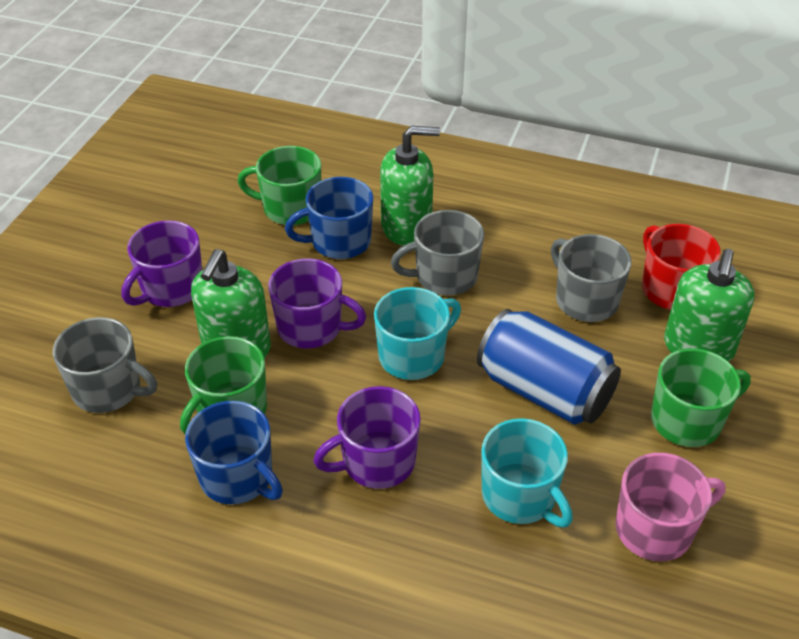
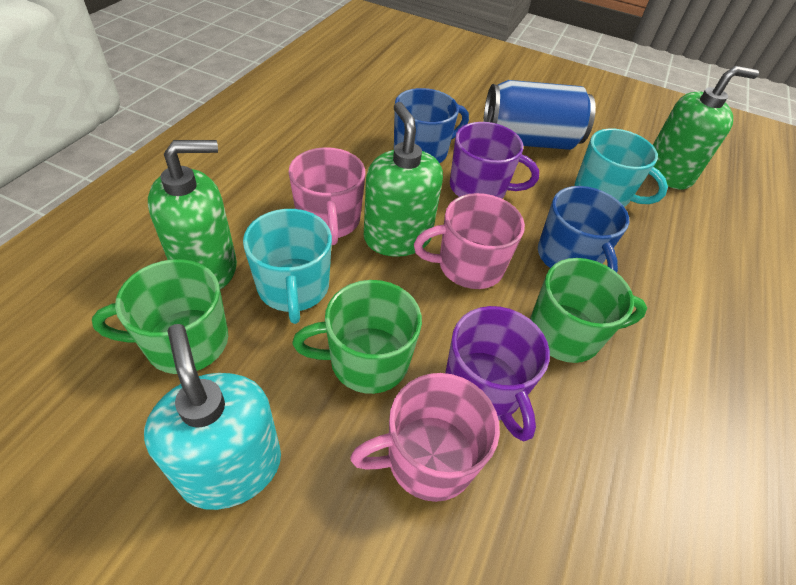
grey mug: 3 -> 0
pink mug: 1 -> 3
purple mug: 3 -> 2
red mug: 1 -> 0
turquoise soap dispenser: 0 -> 1

